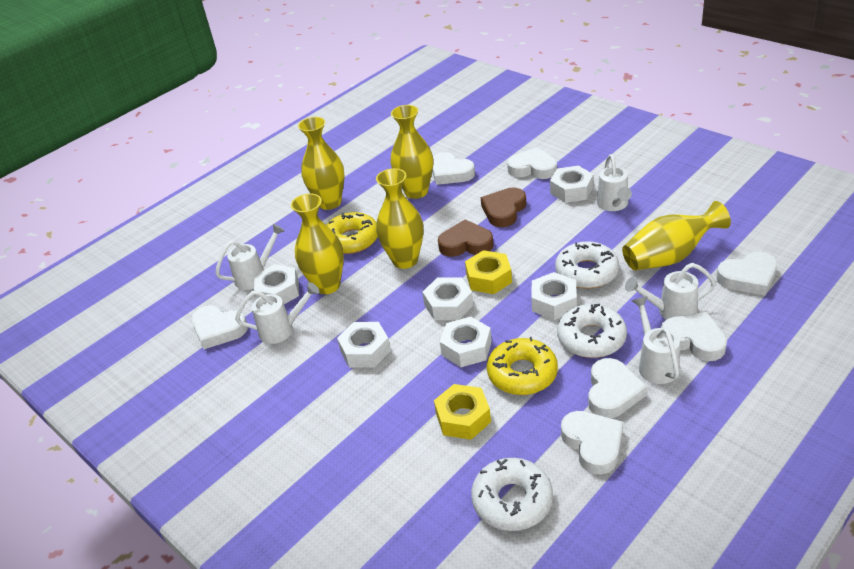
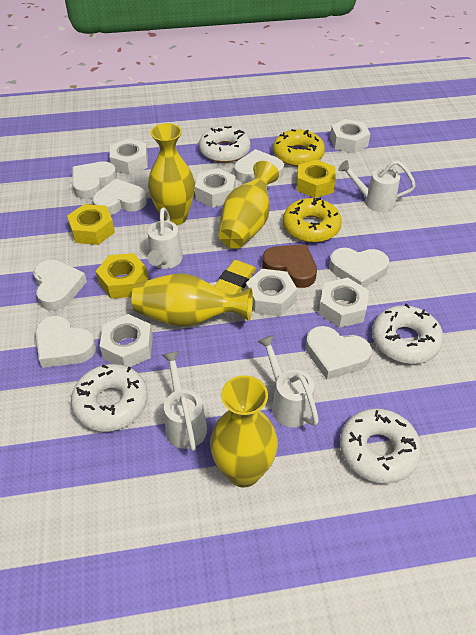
brown heart: 2 -> 1
white donut: 3 -> 4
white watering can: 5 -> 4
yellow eraser: 0 -> 1
yellow nut: 2 -> 3
yellow vase: 5 -> 4

